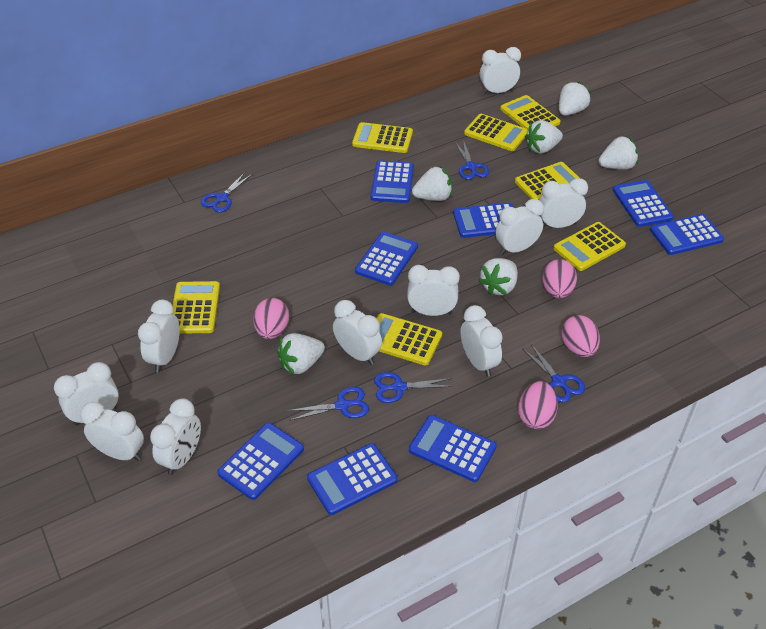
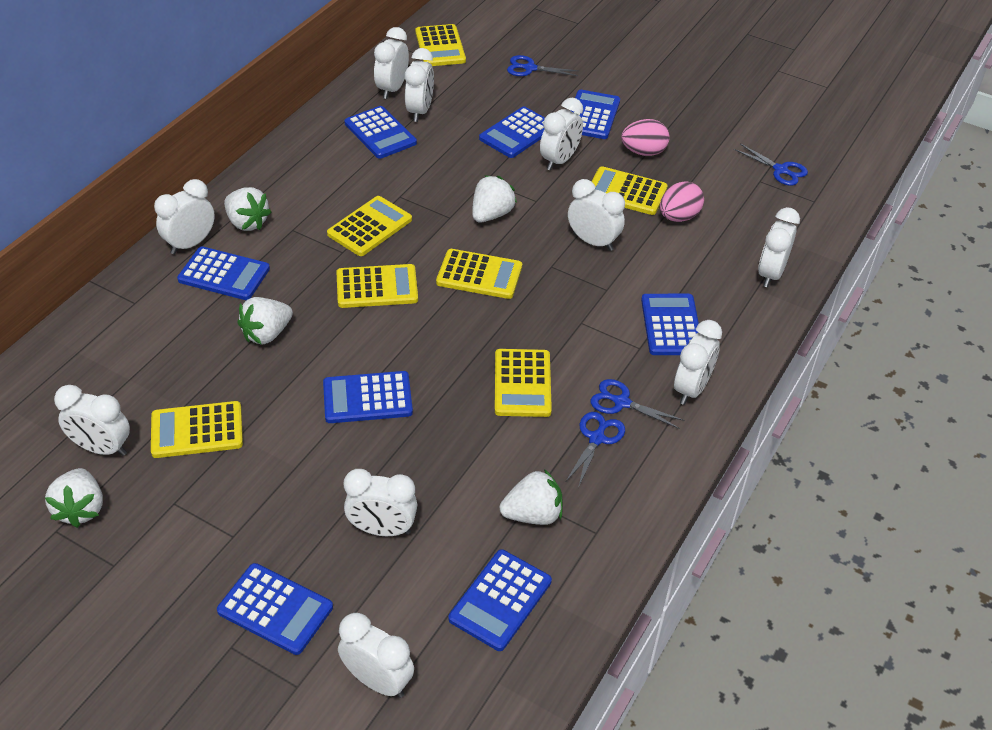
blue scissors: 5 -> 4
pink egg: 4 -> 2
white strawberry: 6 -> 5

